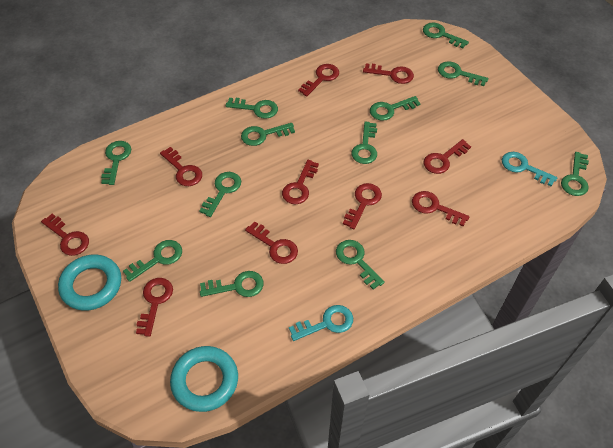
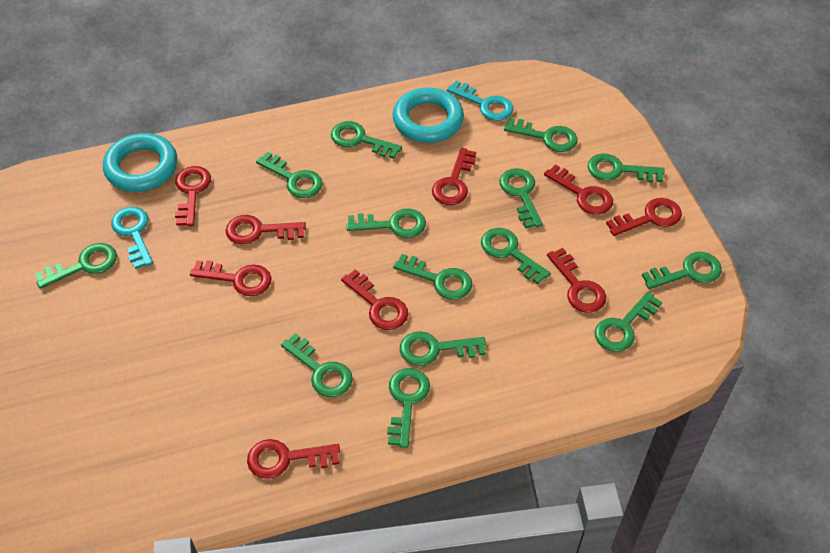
green key: 12 -> 14
red key: 10 -> 9

